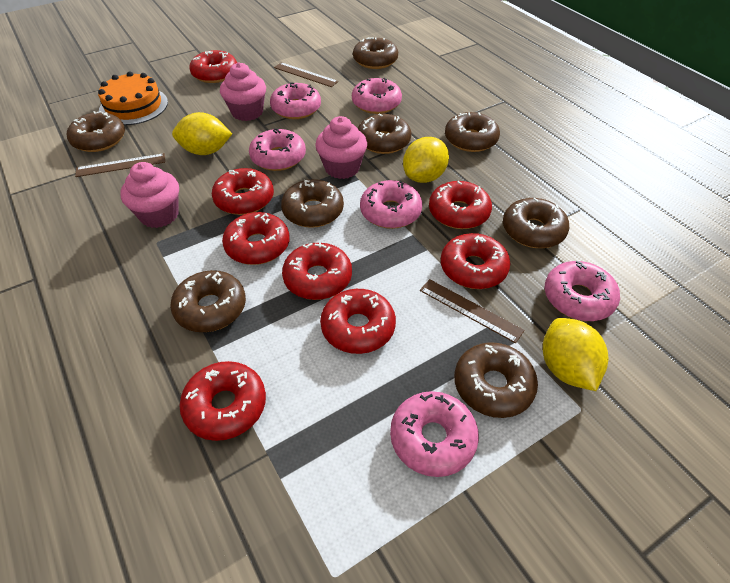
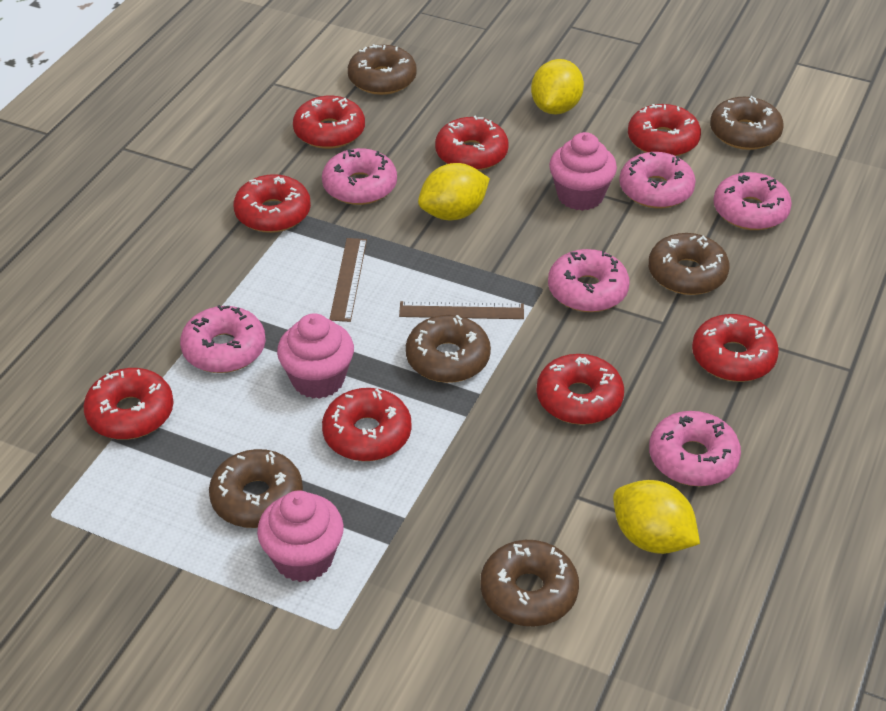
brown donut: 8 -> 6
brown ruler: 3 -> 2
orange cake: 1 -> 0

